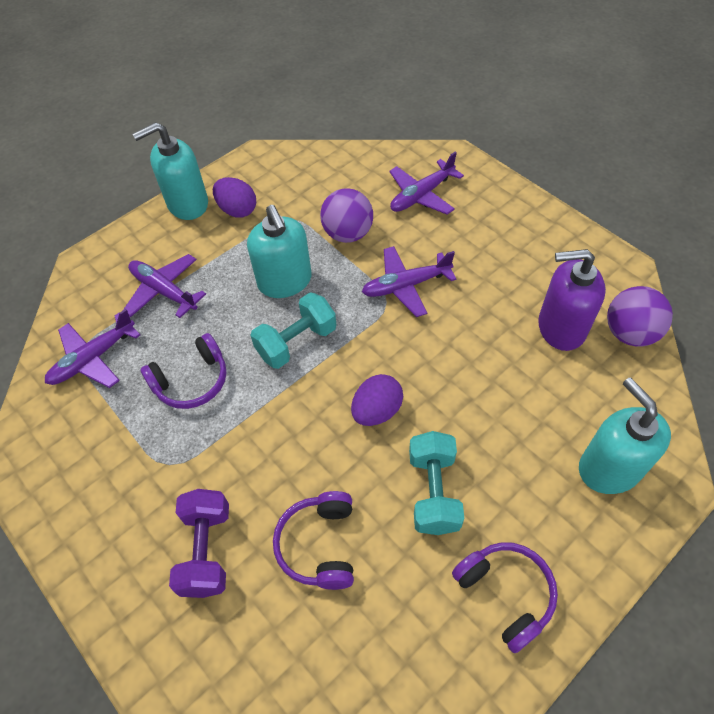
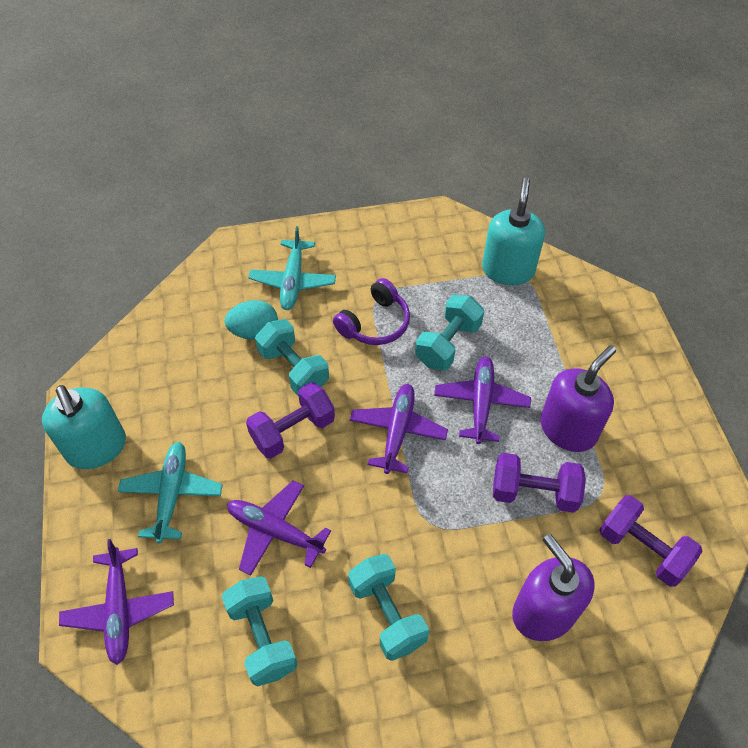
purple ball: 2 -> 0
purple dumbbell: 1 -> 3
purple egg: 2 -> 0
purple headphones: 3 -> 1
purple soap dispenser: 1 -> 2
turquoise dumbbell: 2 -> 4
turquoise egg: 0 -> 1
turquoise plane: 0 -> 2
turquoise soap dispenser: 3 -> 2

